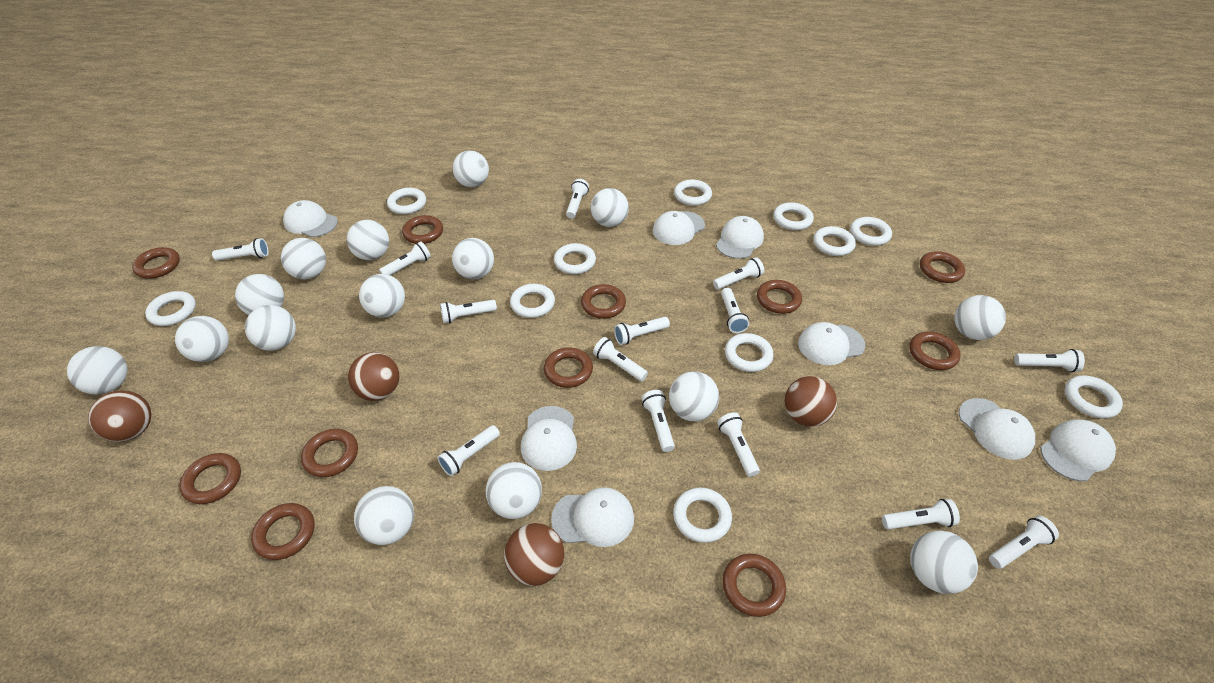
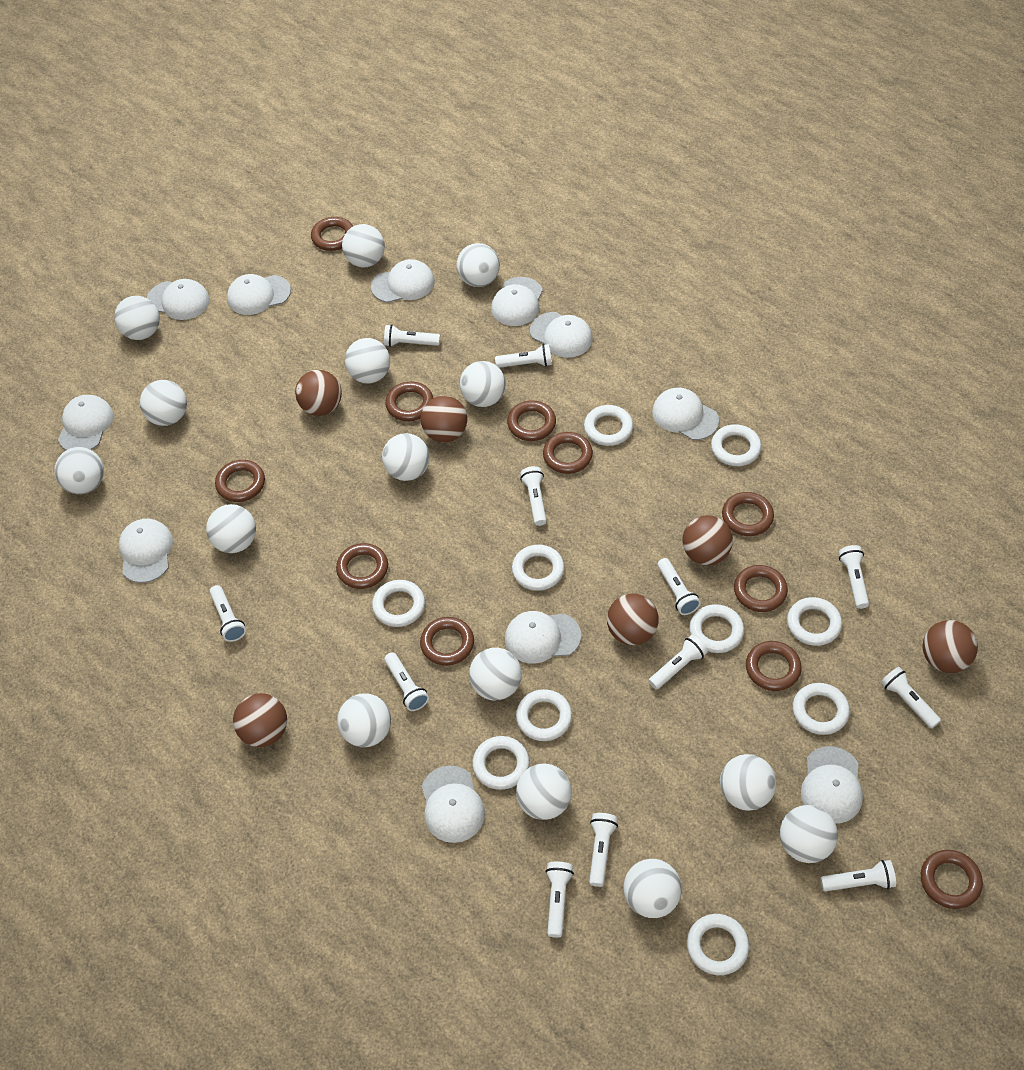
brown ball: 4 -> 6
white cap: 8 -> 11
white flashlight: 14 -> 12
white ring: 11 -> 10

